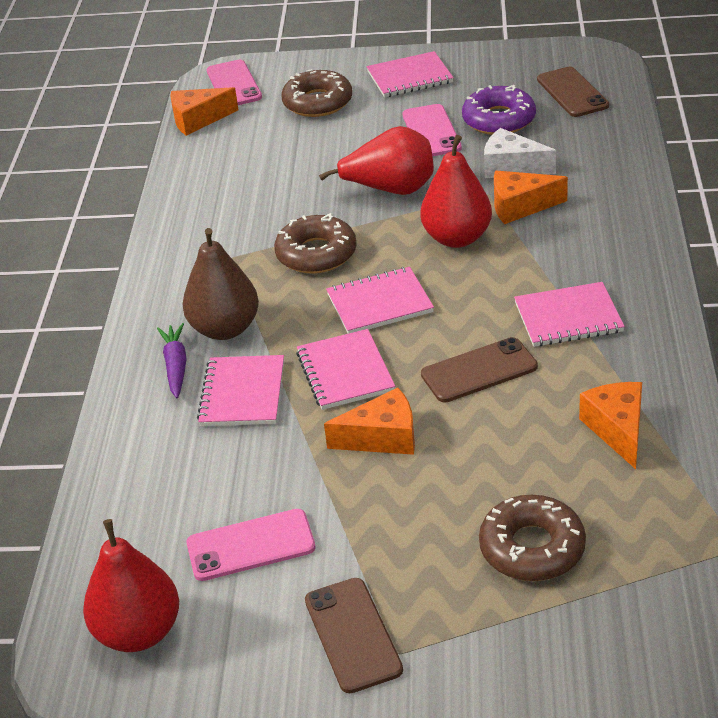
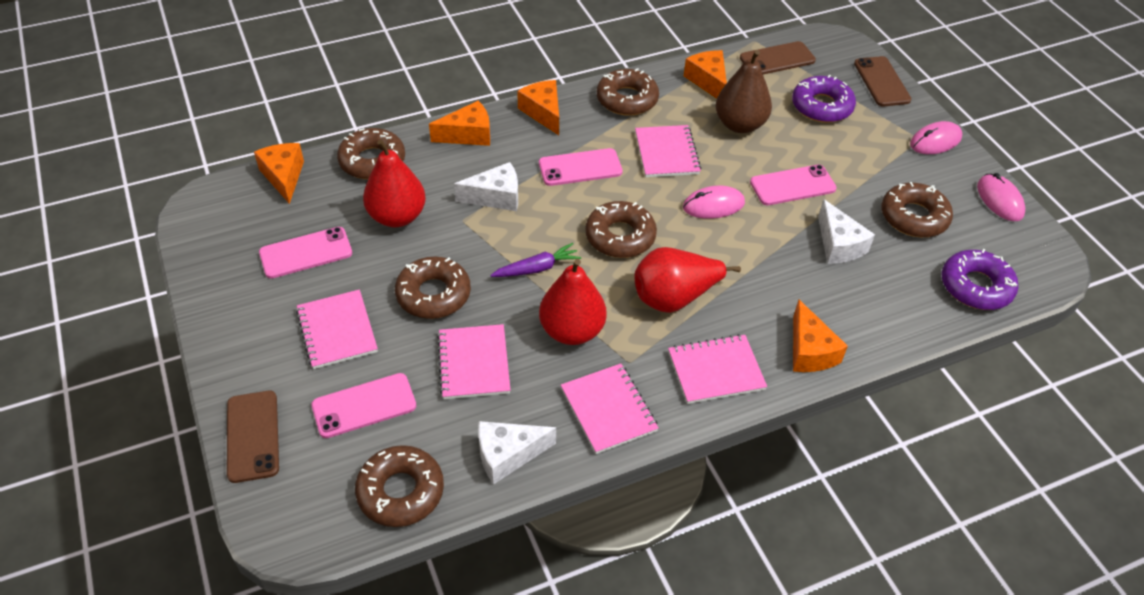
brown donut: 3 -> 6
orange cheese: 4 -> 5
pink mouse: 0 -> 3
pink phone: 3 -> 4
purple donut: 1 -> 2
white cheese: 1 -> 3

